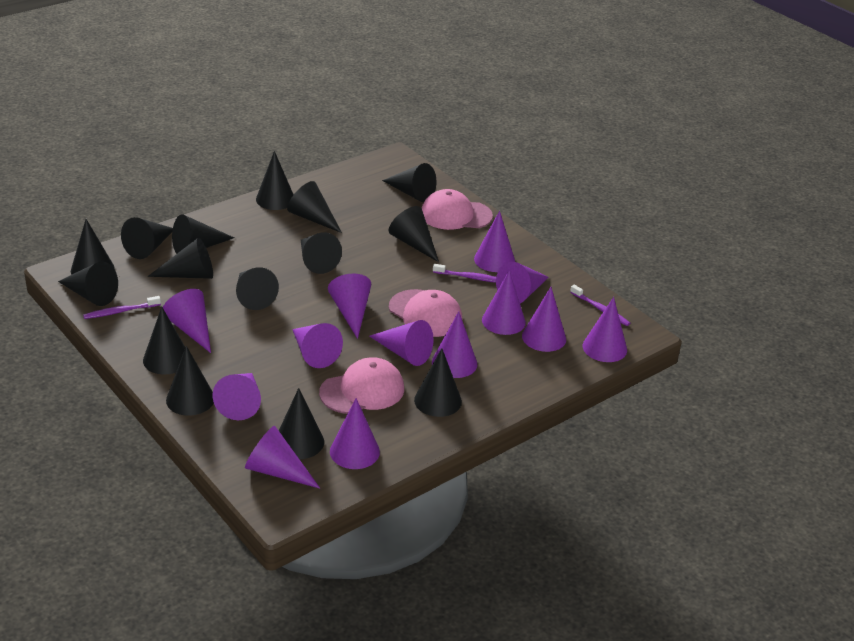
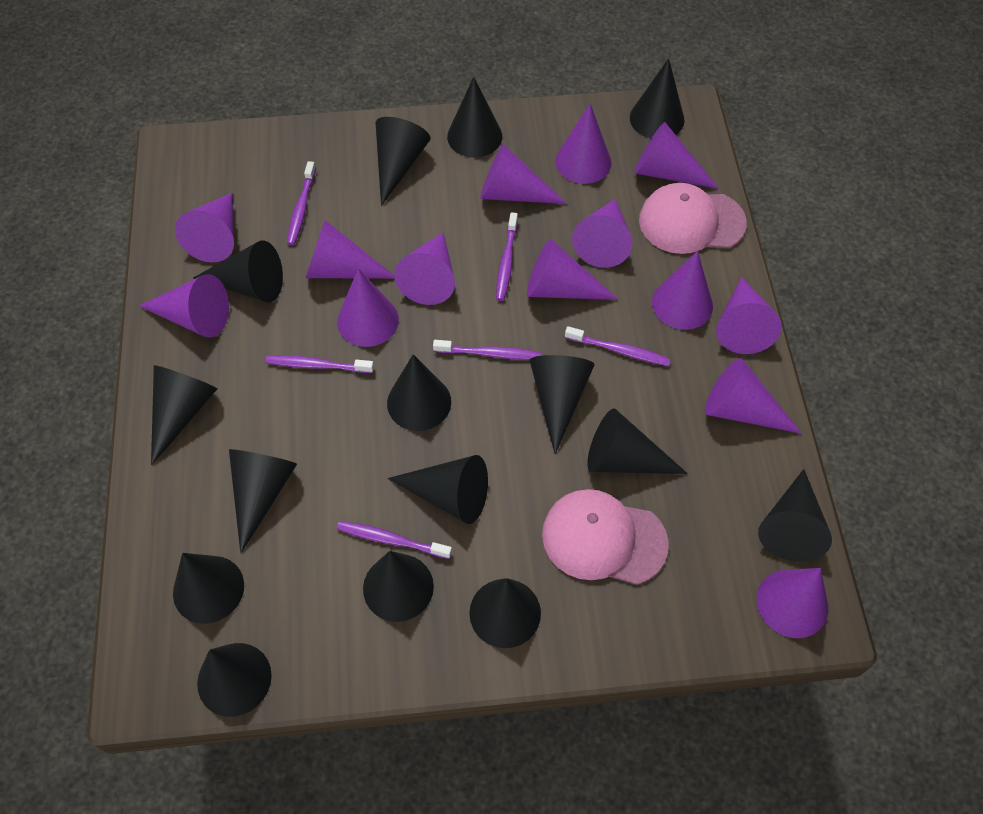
pink cap: 3 -> 2
purple cone: 13 -> 14
purple toothbrush: 3 -> 6

